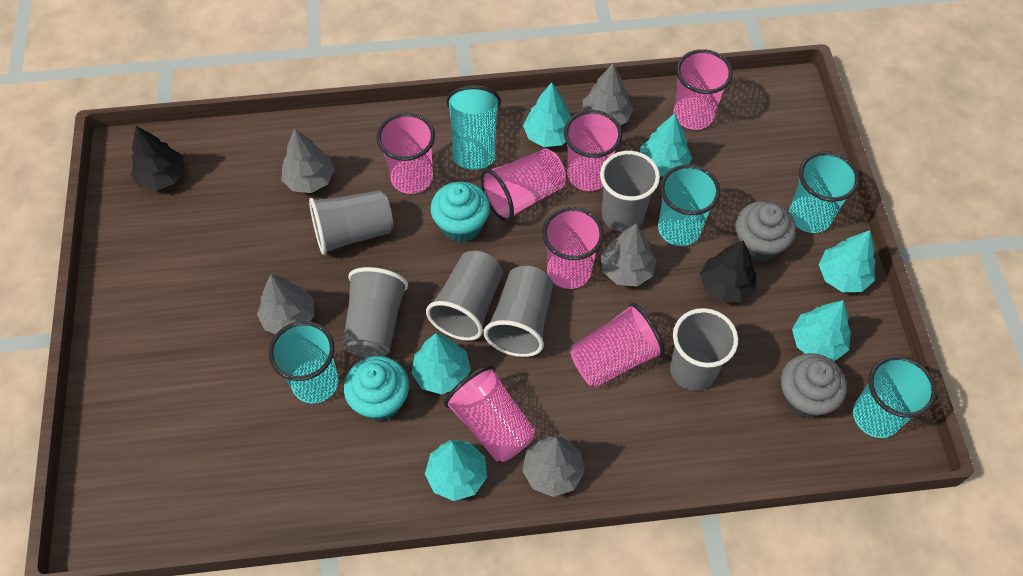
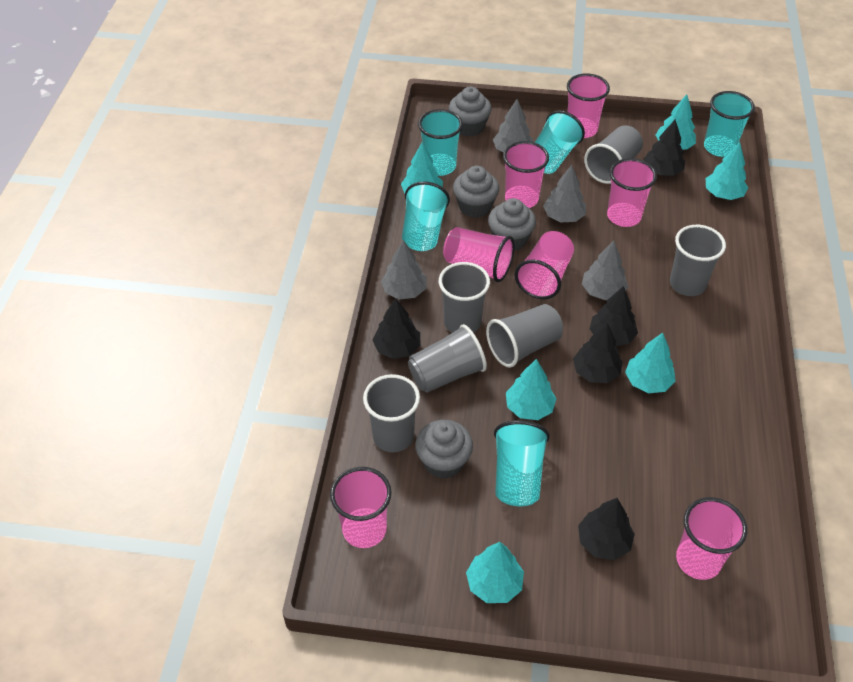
black tree: 2 -> 5
grey cupcake: 2 -> 4
grey tree: 5 -> 4
turquoise cupcake: 2 -> 0

